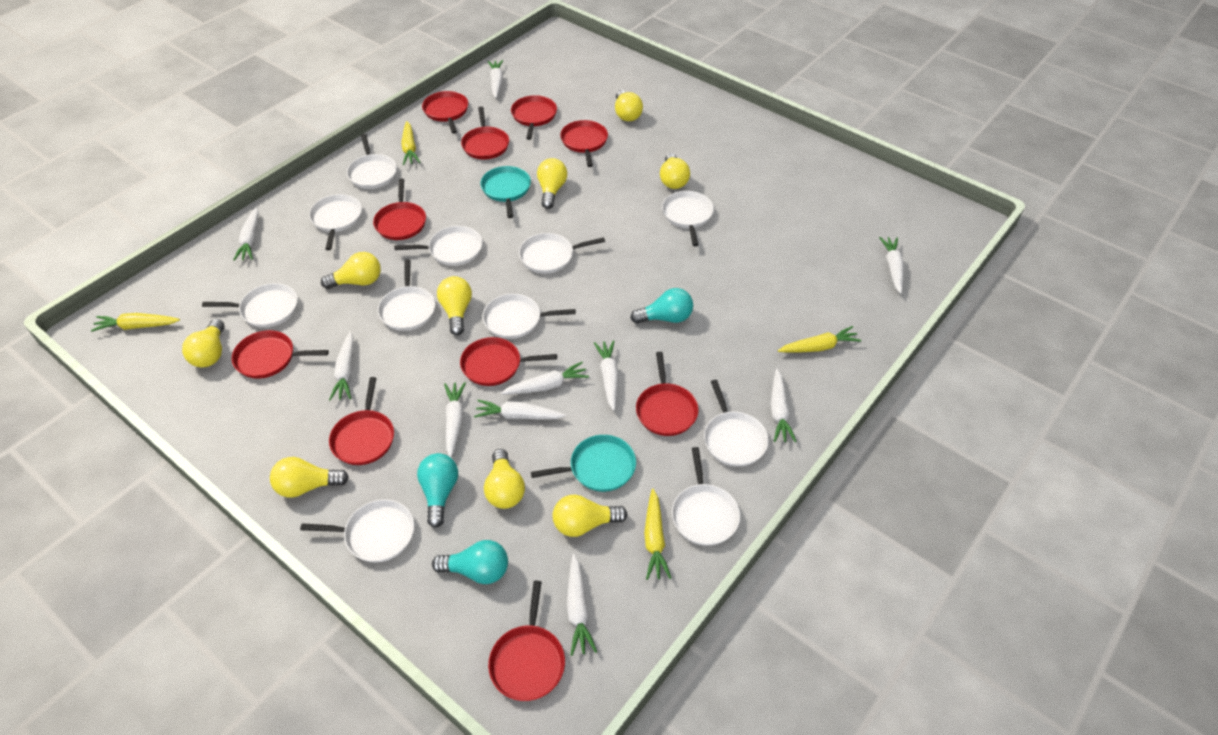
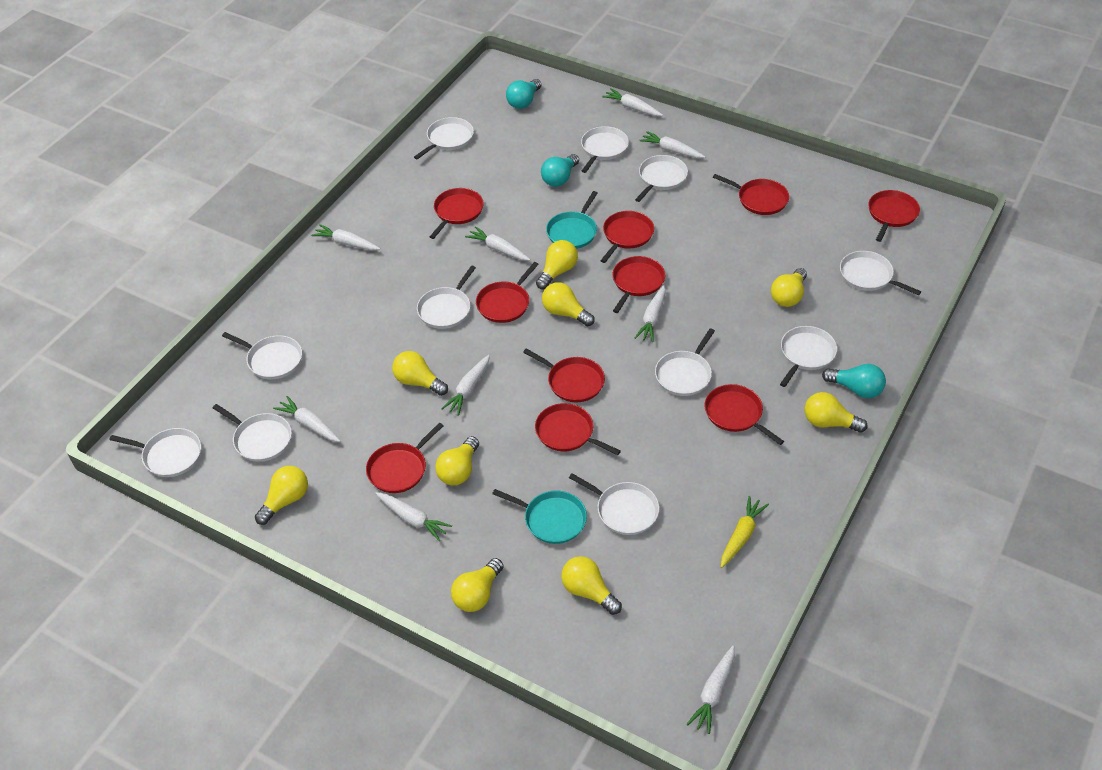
white carrot: 10 -> 9
yellow carrot: 4 -> 1

